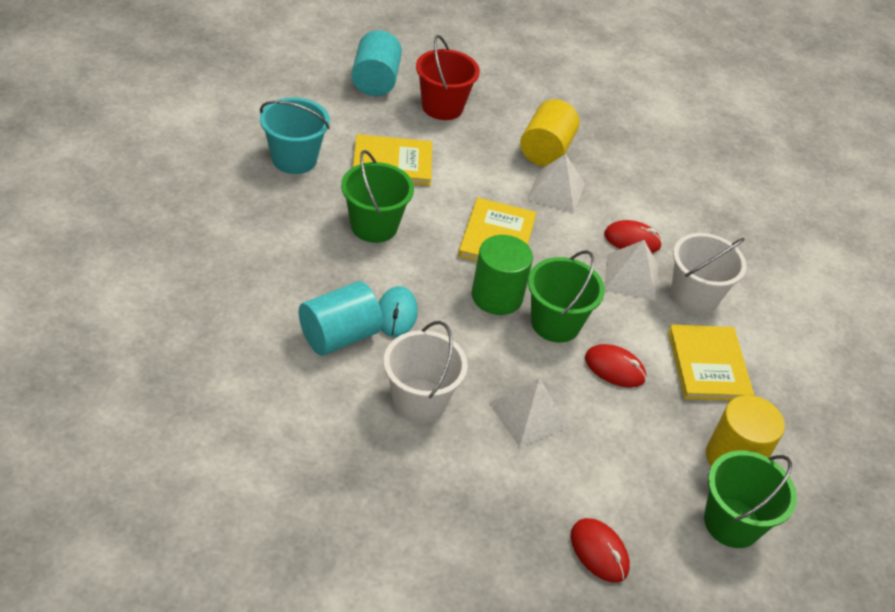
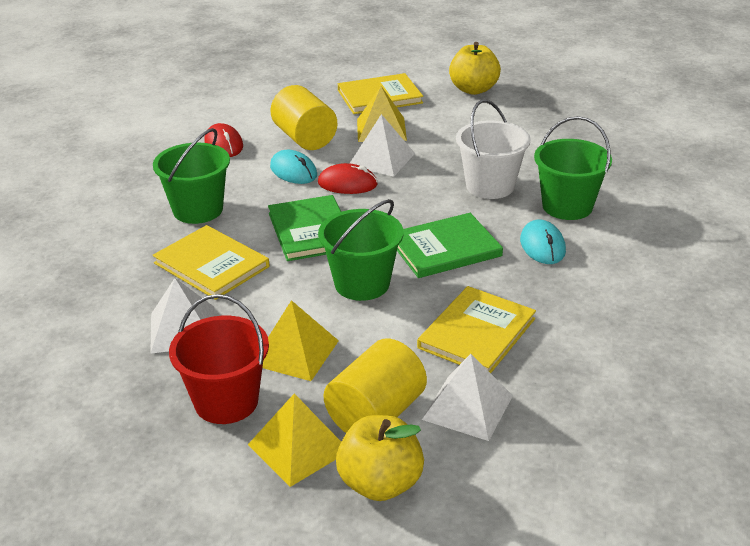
green book: 0 -> 2
green cylinder: 1 -> 0
red mouse: 3 -> 2
turquoise bucket: 1 -> 0
turquoise cylinder: 2 -> 0
turquoise mouse: 1 -> 2
white bucket: 2 -> 1
yellow apple: 0 -> 2
yellow pyramid: 0 -> 3

